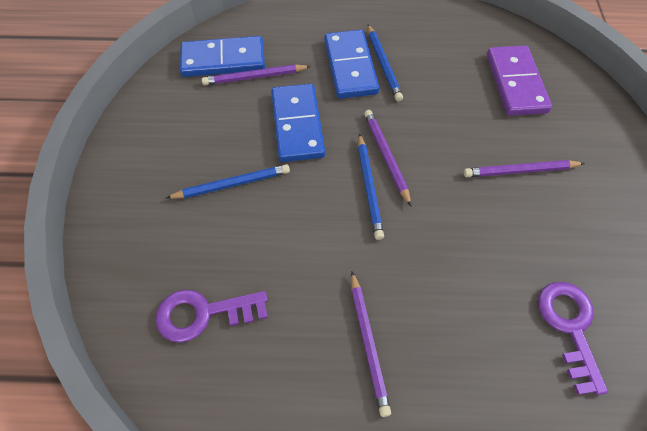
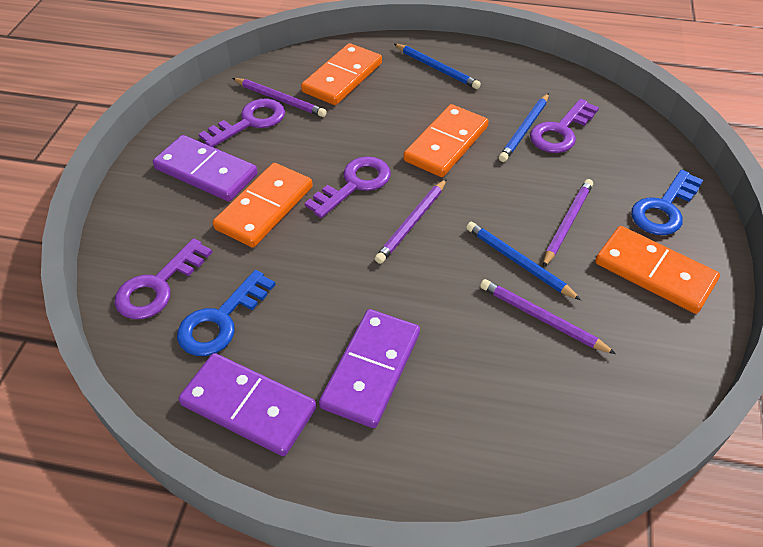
blue domino: 3 -> 0
blue key: 0 -> 2
orange domino: 0 -> 4
purple domino: 1 -> 3
purple key: 2 -> 4

